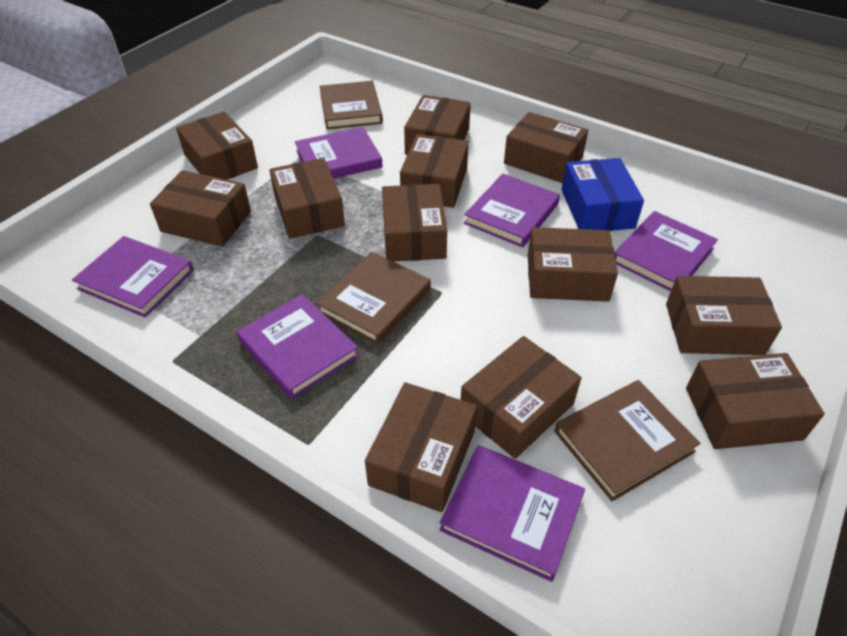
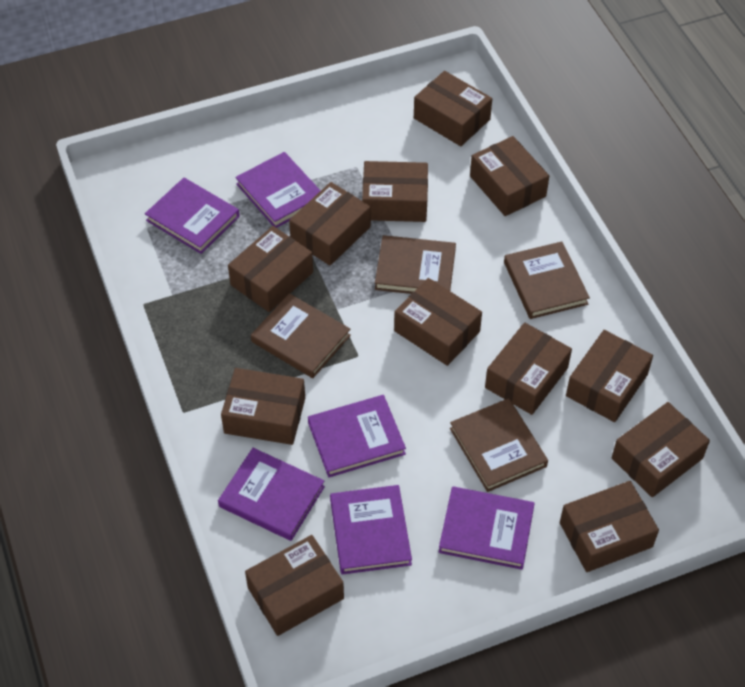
blue box: 1 -> 0
brown book: 3 -> 4

